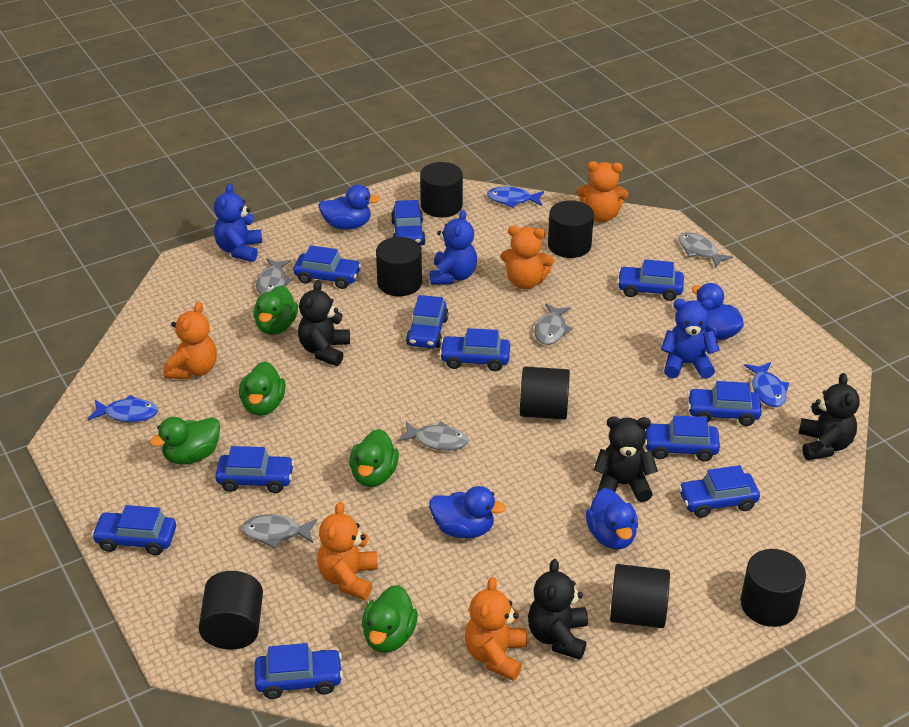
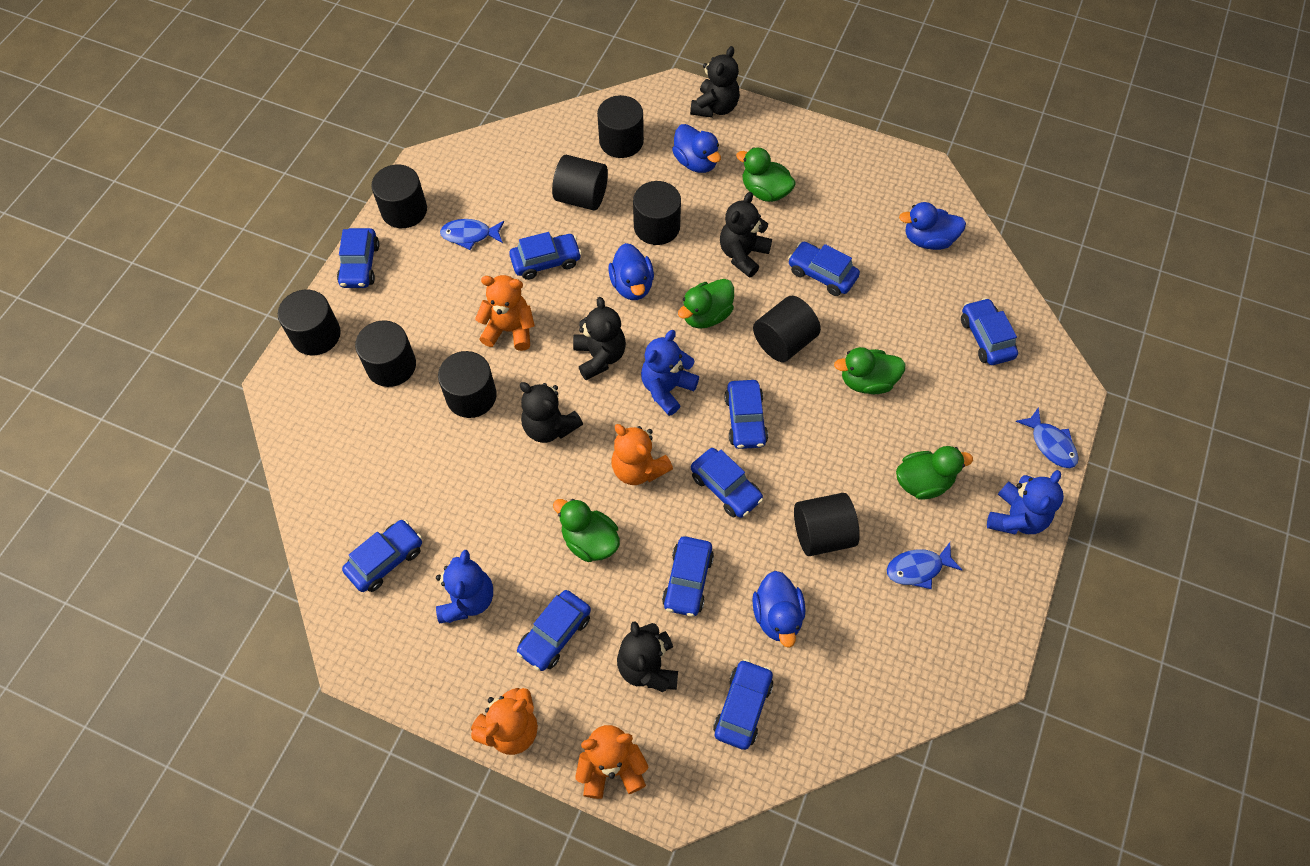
black cylinder: 7 -> 9
black teddy bear: 4 -> 5
blue car: 11 -> 10
grey fish: 5 -> 0
orange teddy bear: 5 -> 4

